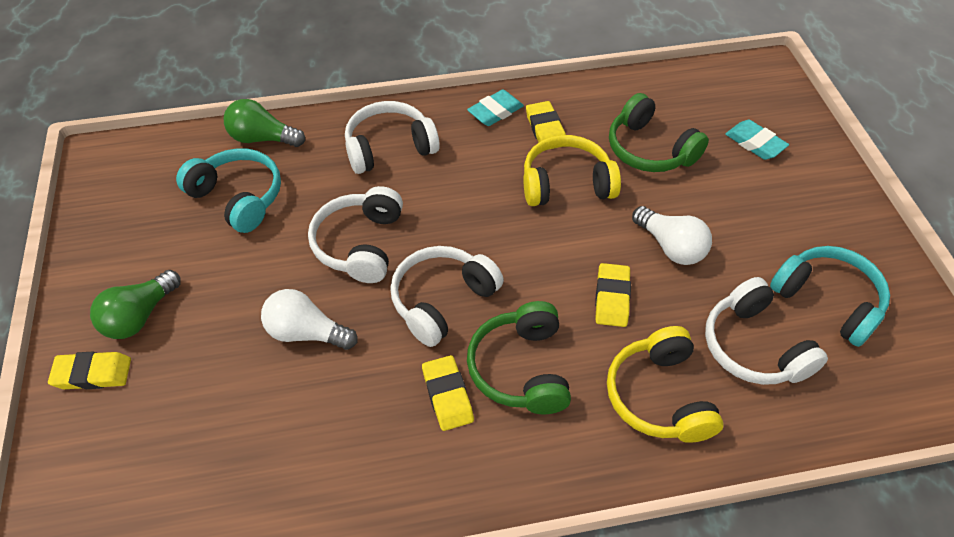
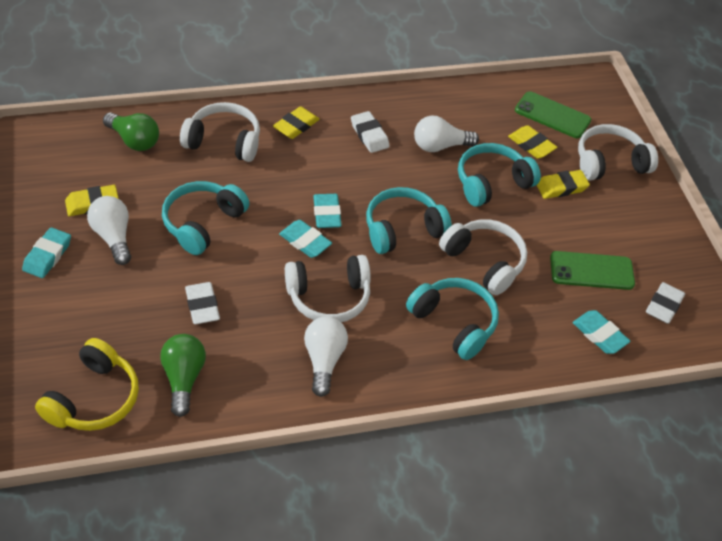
green headphones: 2 -> 0
green phone: 0 -> 2
turquoise eraser: 2 -> 4
turquoise headphones: 2 -> 4
white eraser: 0 -> 3
white light bulb: 2 -> 3
yellow headphones: 2 -> 1

